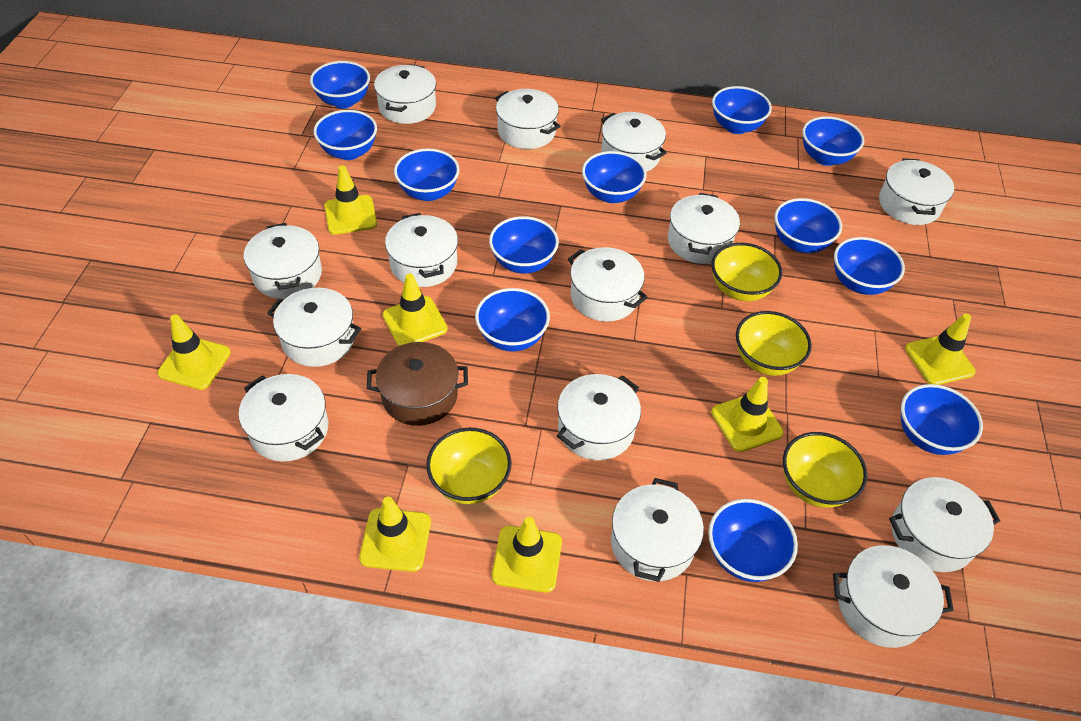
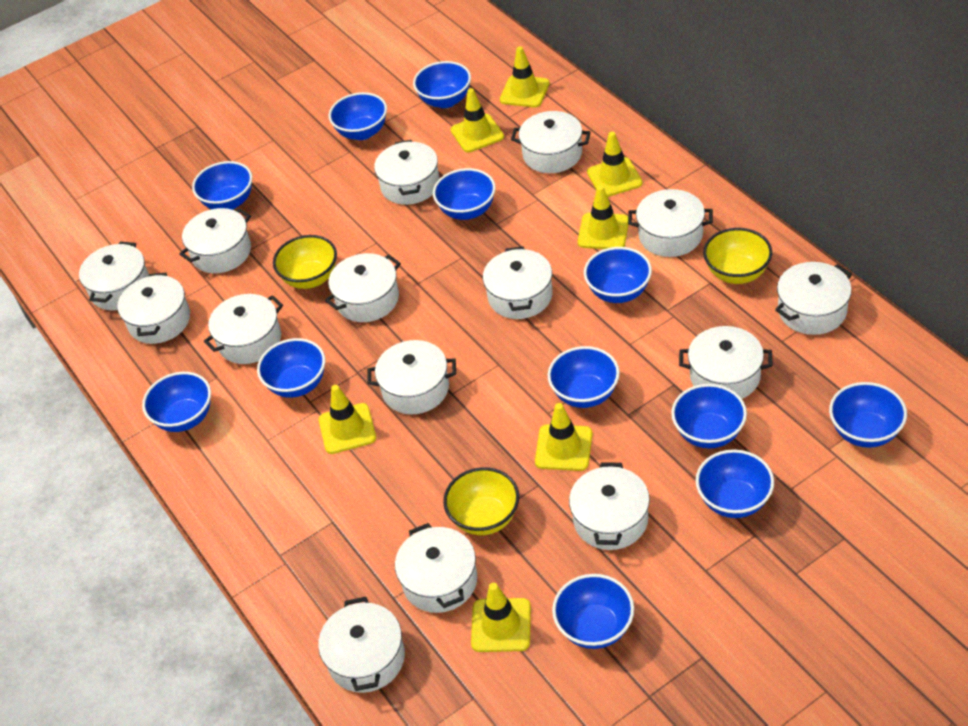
brown pot: 1 -> 0
white pot: 14 -> 15
yellow bowl: 4 -> 3

